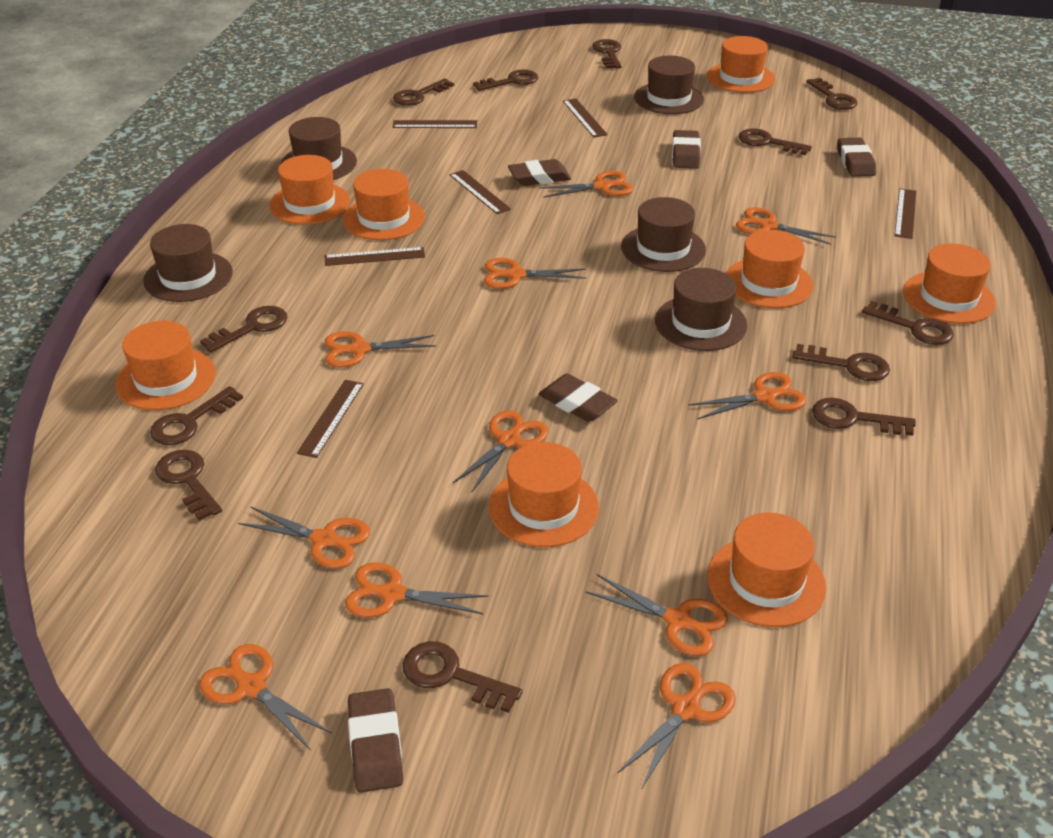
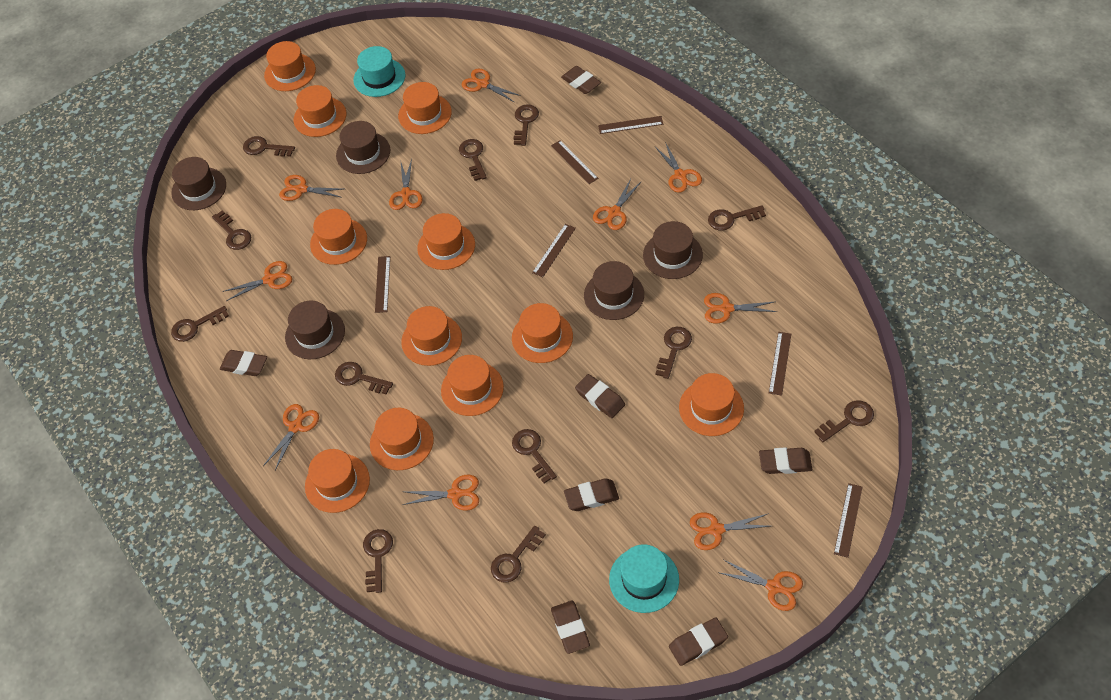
brown eraser: 5 -> 7
orange hat: 8 -> 11
turquoise hat: 0 -> 2

